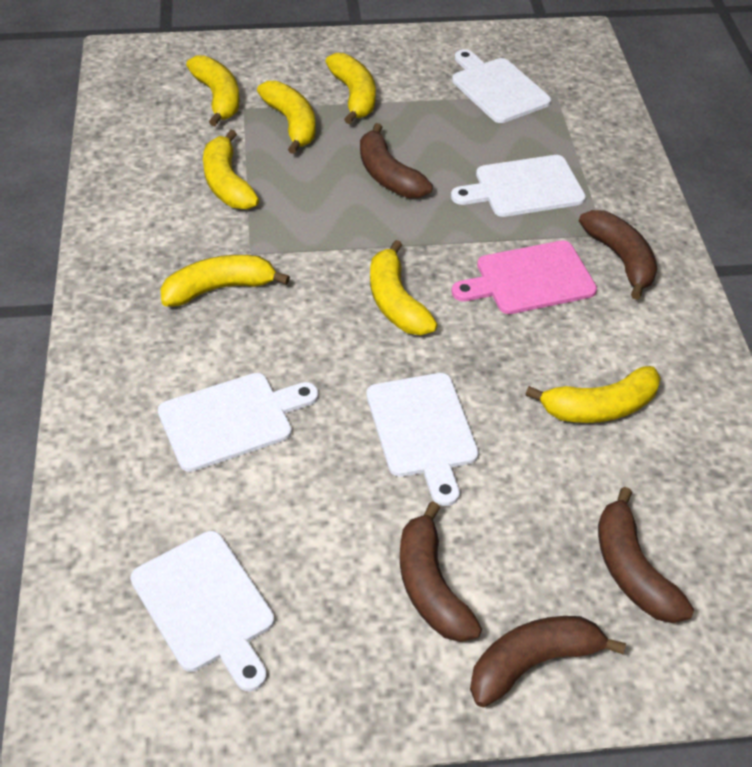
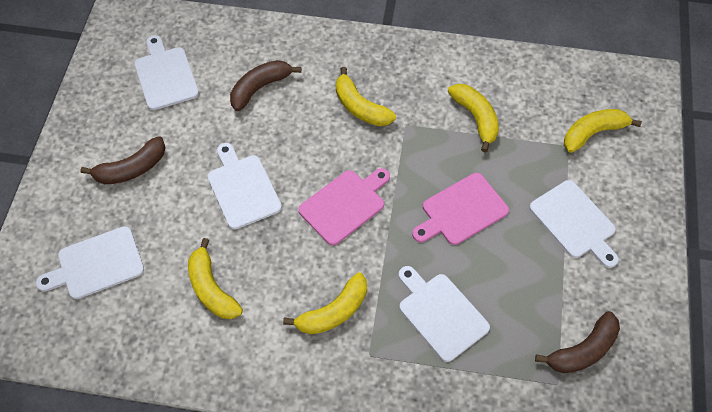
brown banana: 5 -> 3
pink cutting board: 1 -> 2
yellow banana: 7 -> 5

